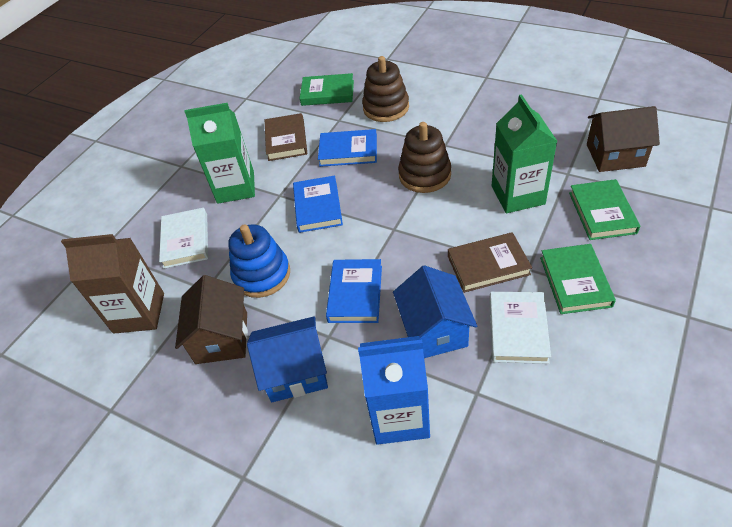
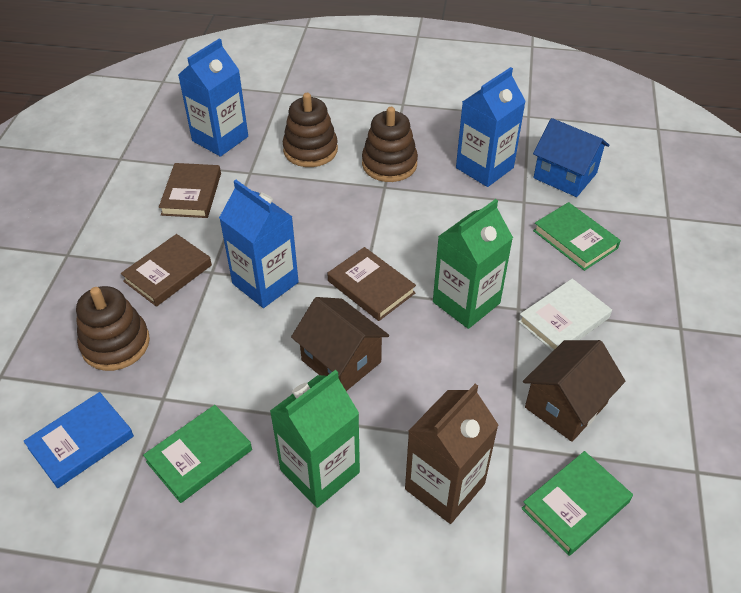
blue book: 3 -> 1
blue carton: 1 -> 3
blue house: 2 -> 1
blue stacking toy: 1 -> 0
brown book: 2 -> 3
brown stacking toy: 2 -> 3
white book: 2 -> 1

